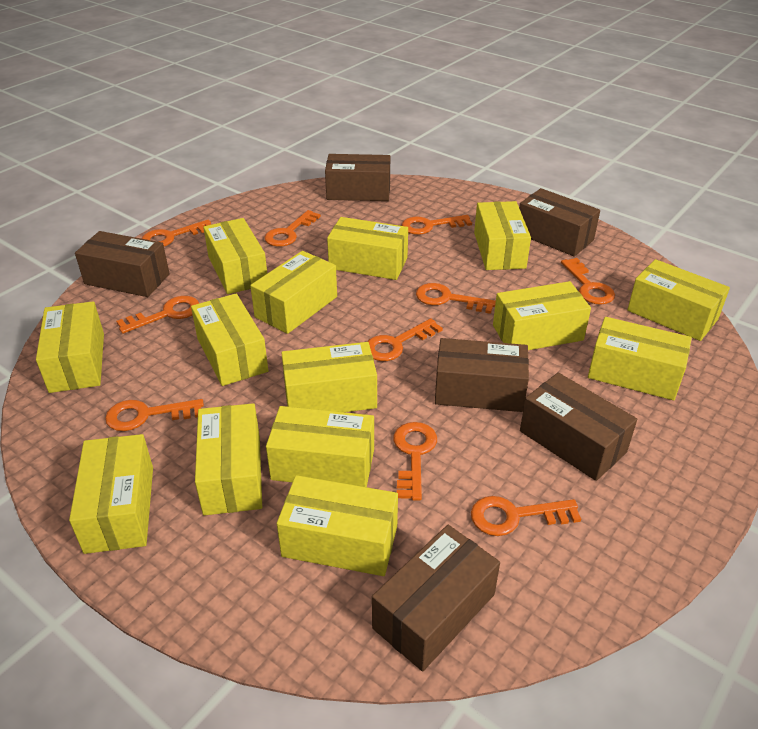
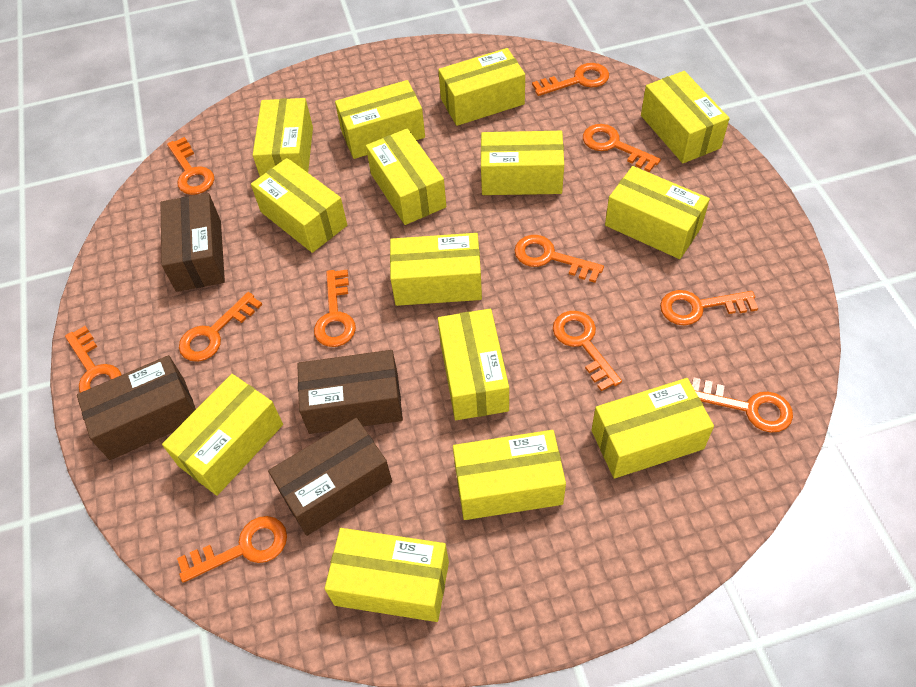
brown box: 6 -> 4
orange key: 10 -> 11

